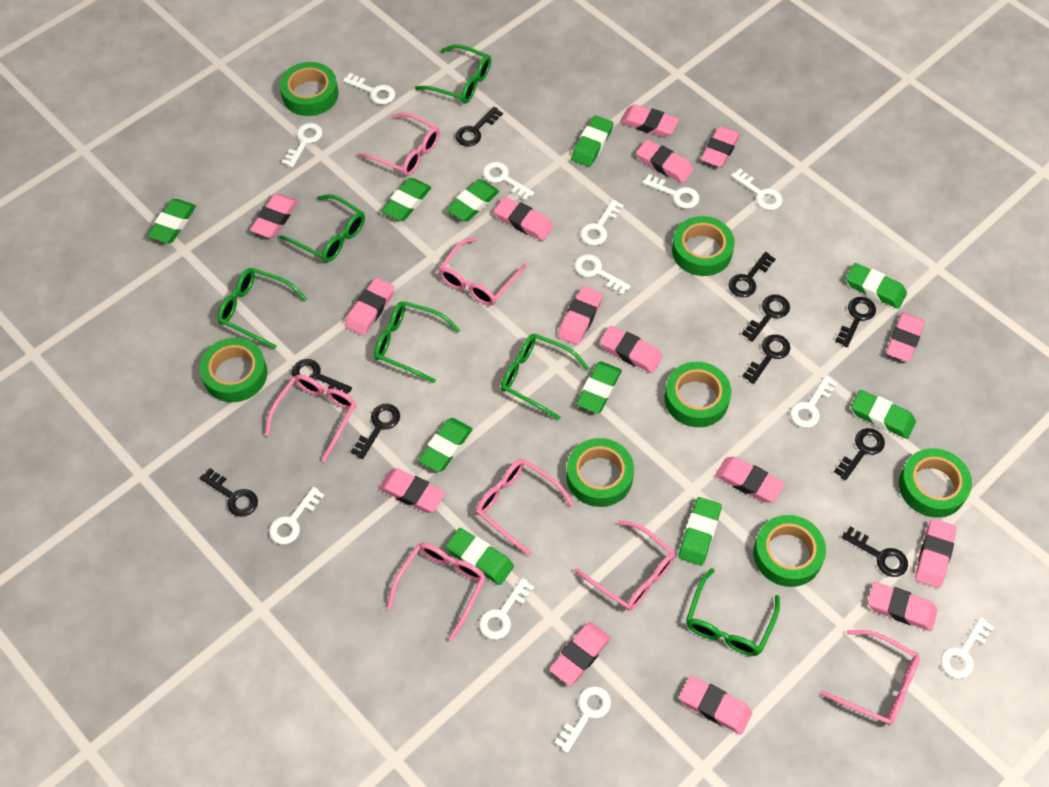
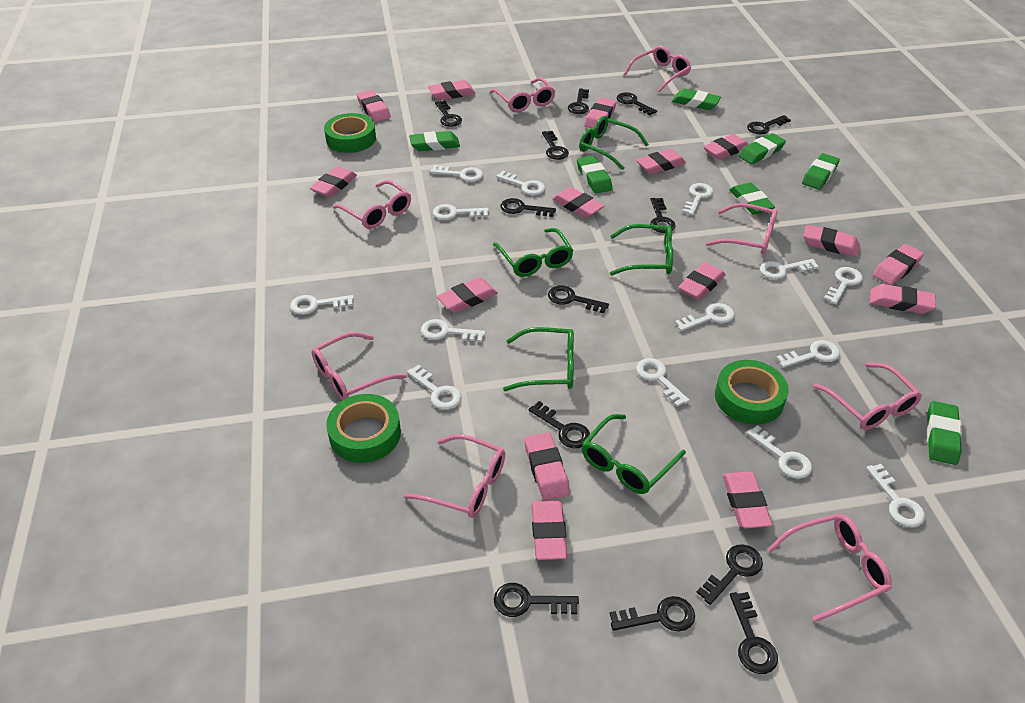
black key: 10 -> 13
green eraser: 10 -> 7
green glasses: 6 -> 5
green tape: 7 -> 3
pink glasses: 7 -> 8
white key: 12 -> 14

